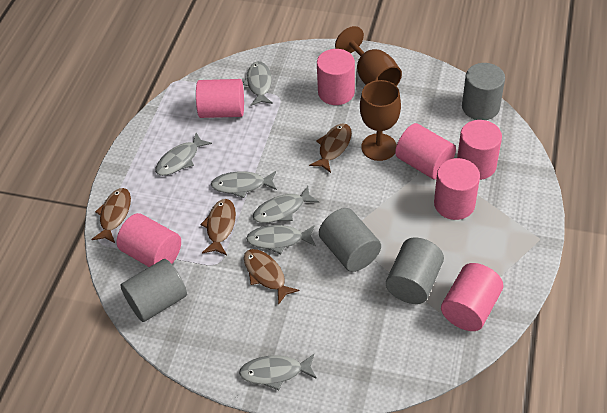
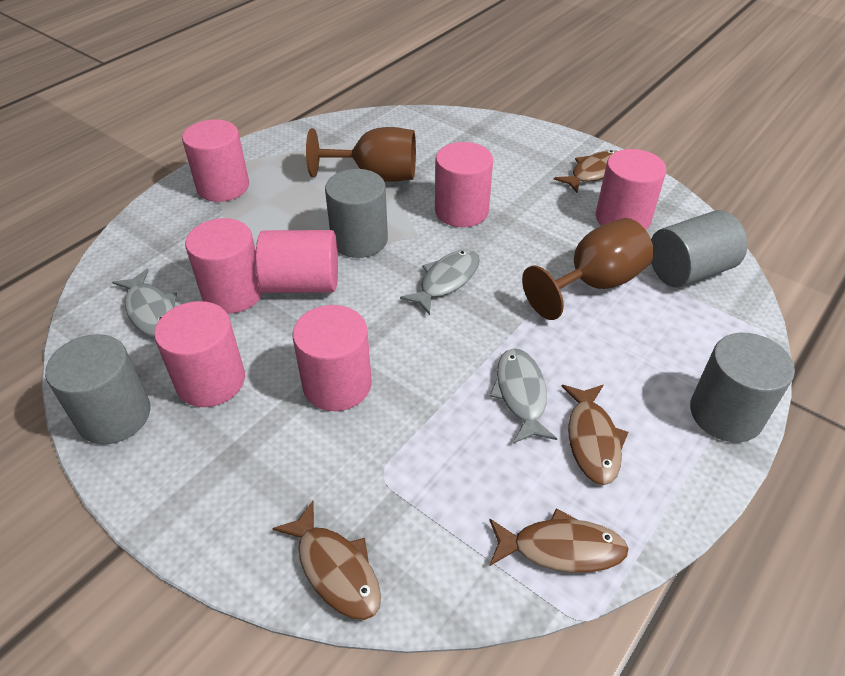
grey fish: 6 -> 3

